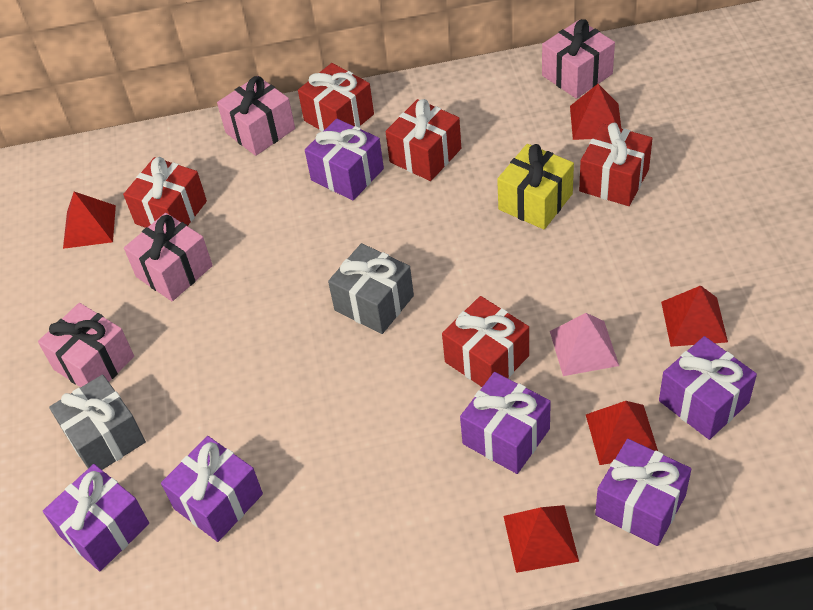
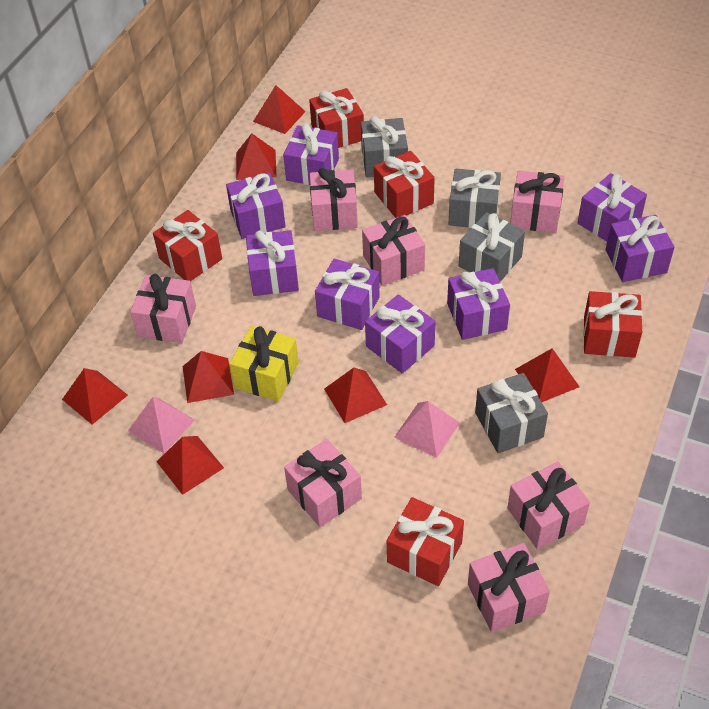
grey gift: 2 -> 4
pink gift: 4 -> 7
pink pyramid: 1 -> 2
purple gift: 6 -> 8
red pyramid: 5 -> 7

